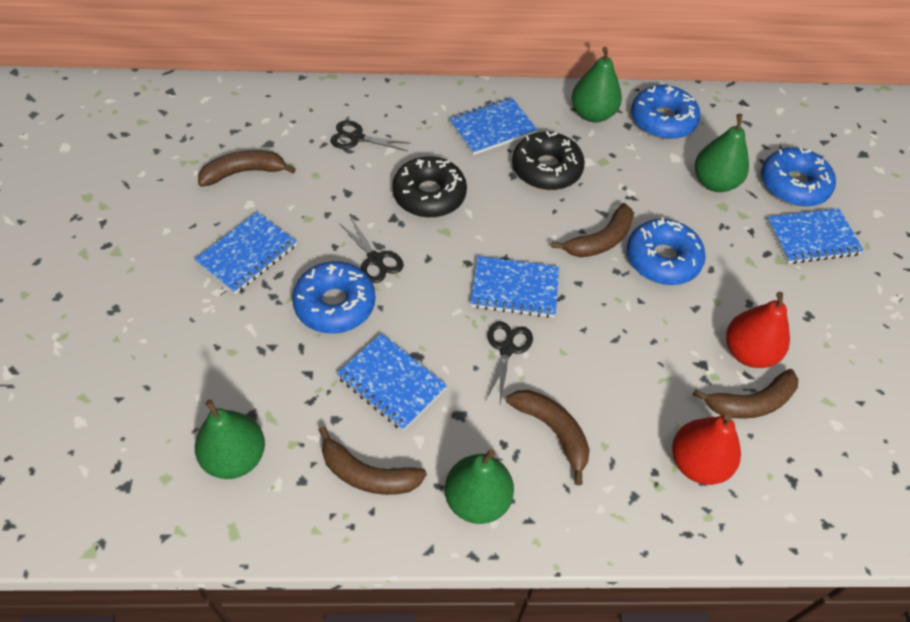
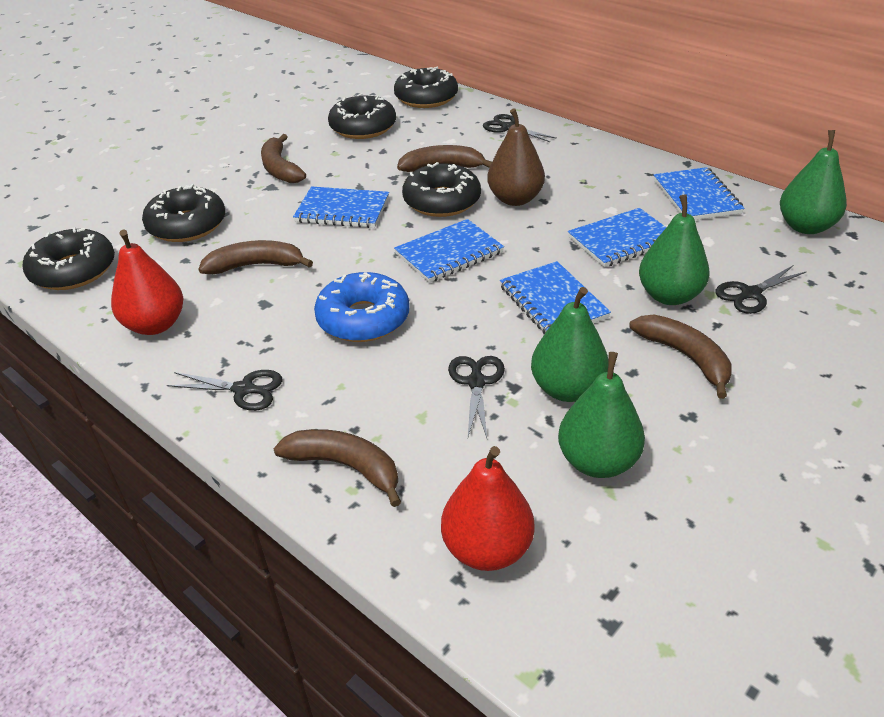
black donut: 2 -> 5
black scissors: 3 -> 4
blue donut: 4 -> 1
brown pear: 0 -> 1

